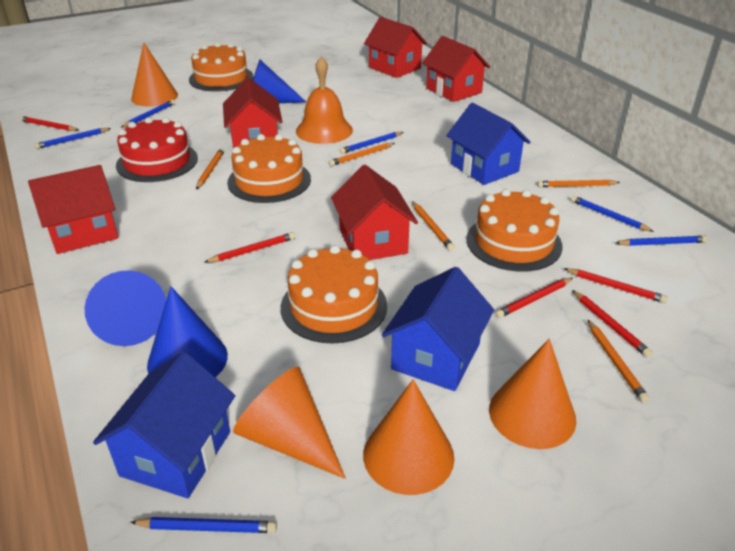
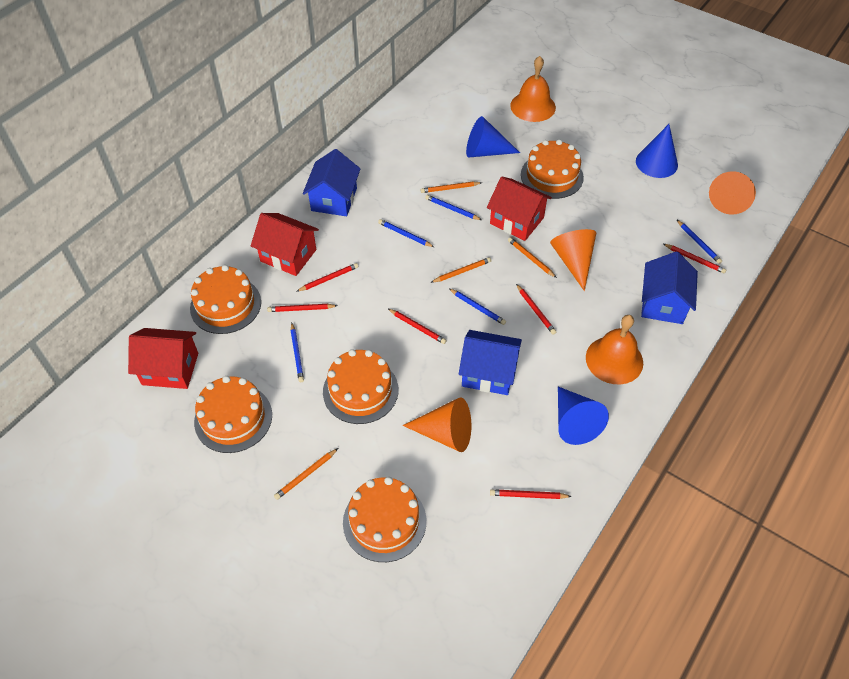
blue pencil: 6 -> 5
orange bell: 1 -> 2
orange cake: 4 -> 5
orange cone: 4 -> 3
orange pencil: 5 -> 4
red cake: 1 -> 0
red house: 5 -> 3
red pencil: 5 -> 6

